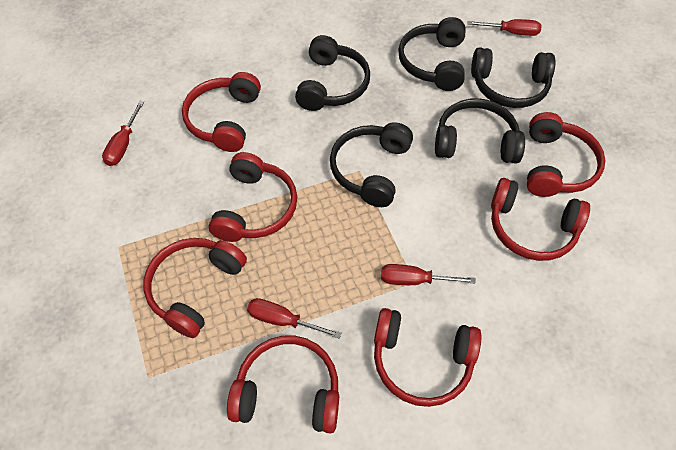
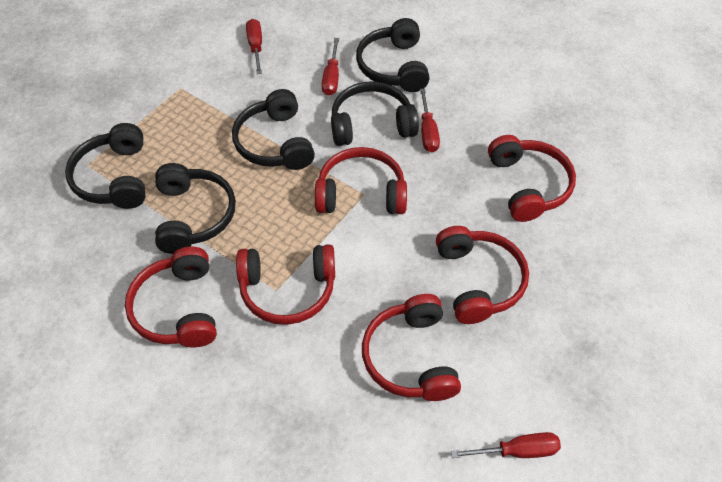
red headphones: 7 -> 6

